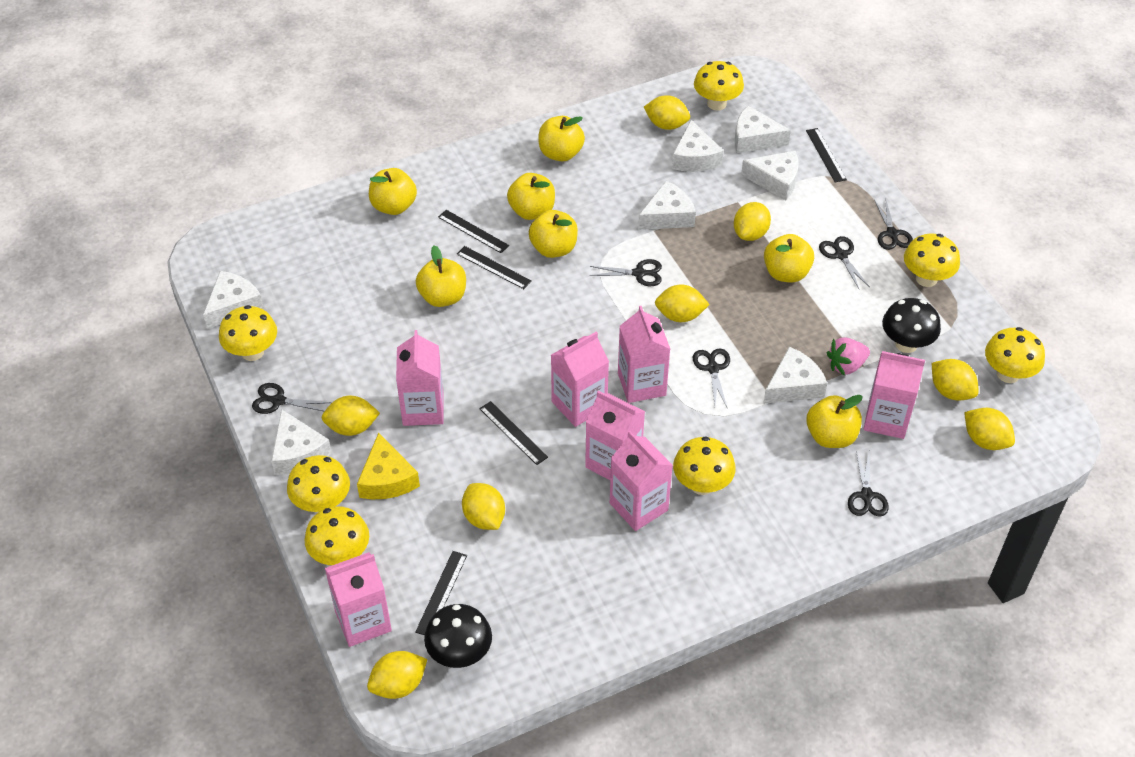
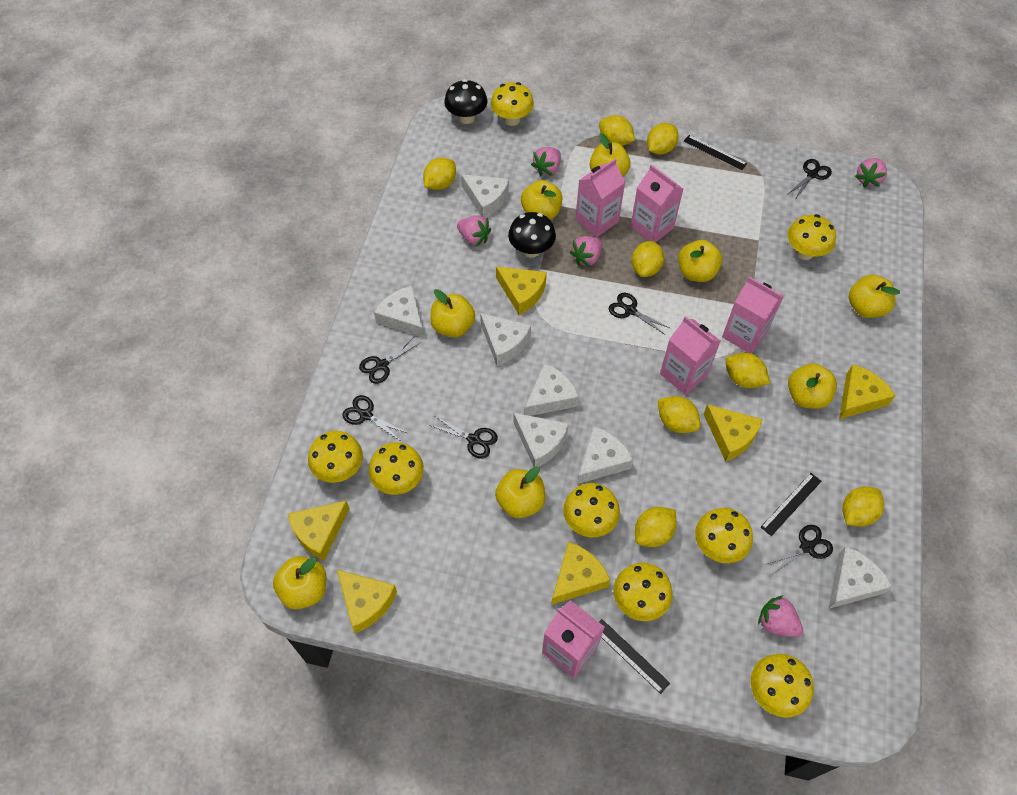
black ruler: 5 -> 3
pink carton: 7 -> 5
pink strawberry: 1 -> 5
yellow apple: 7 -> 8
yellow cheese: 1 -> 6
yellow mushroom: 7 -> 8

